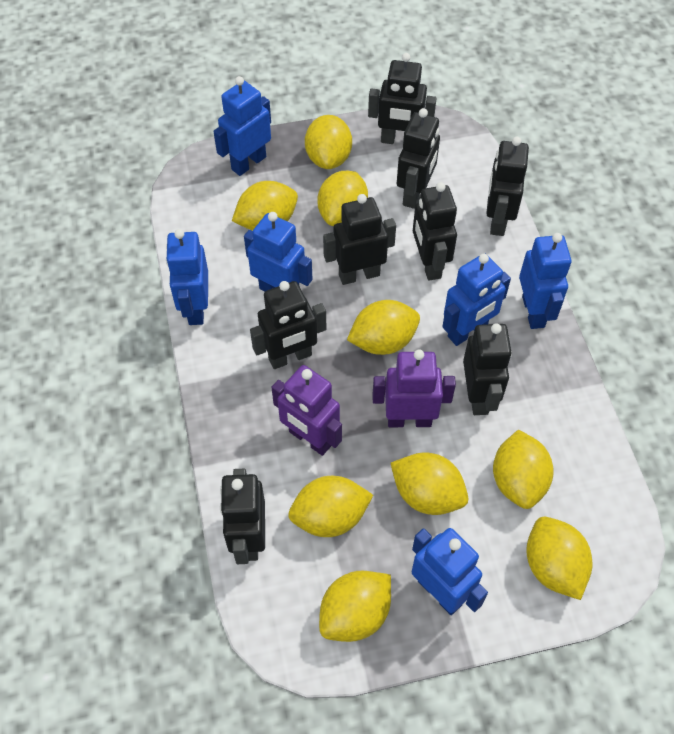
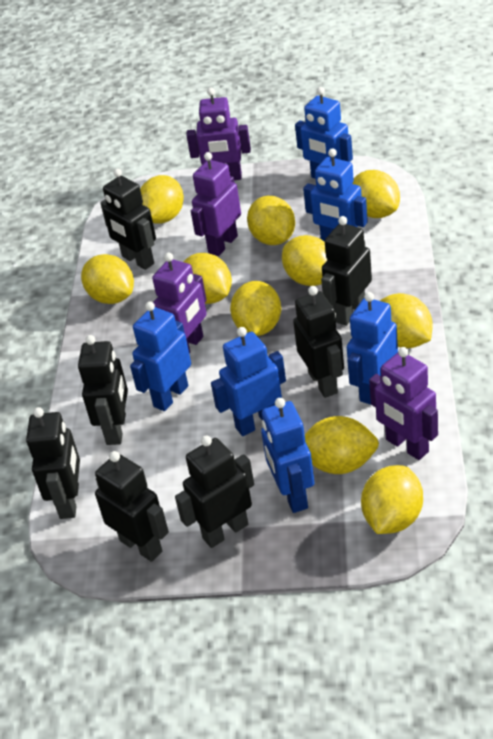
black robot: 8 -> 7
purple robot: 2 -> 4
yellow lemon: 9 -> 10

